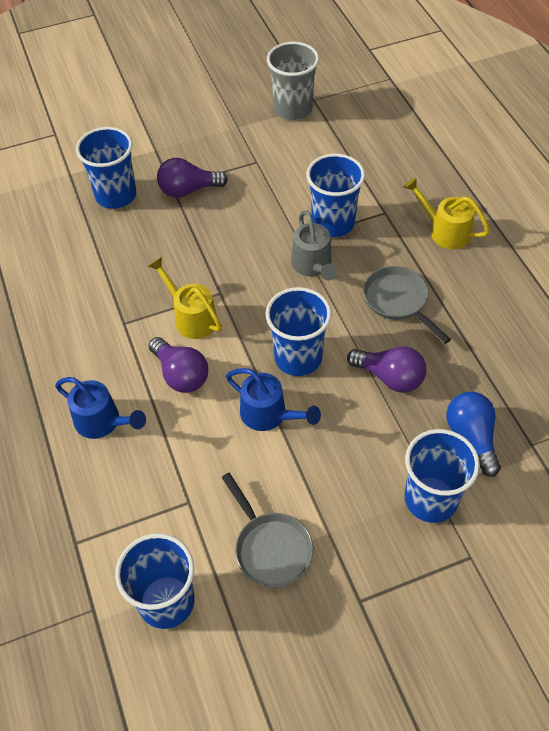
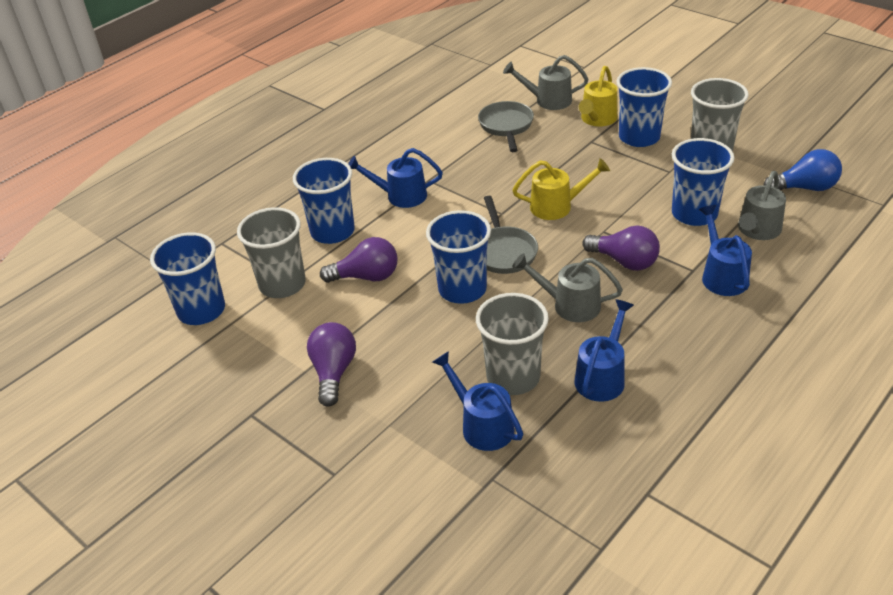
blue watering can: 2 -> 4
grey cup: 1 -> 3
grey watering can: 1 -> 3

